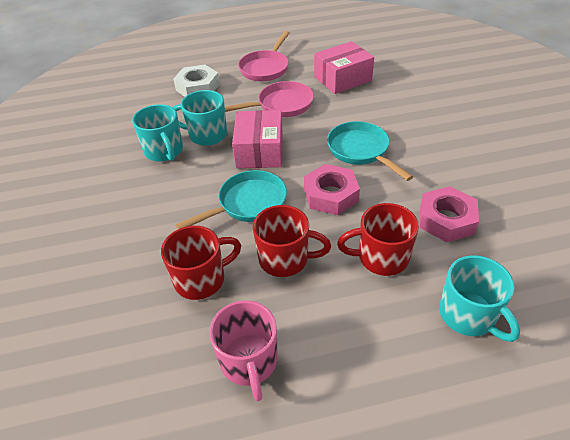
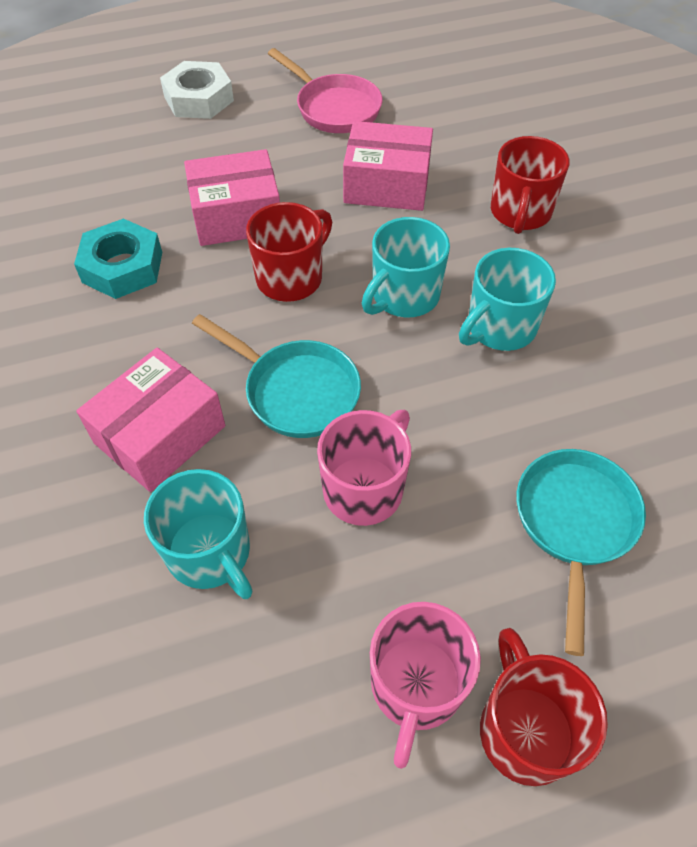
pink box: 2 -> 3
pink mug: 1 -> 2
pink nut: 2 -> 0
pink pan: 2 -> 1
turquoise nut: 0 -> 1

